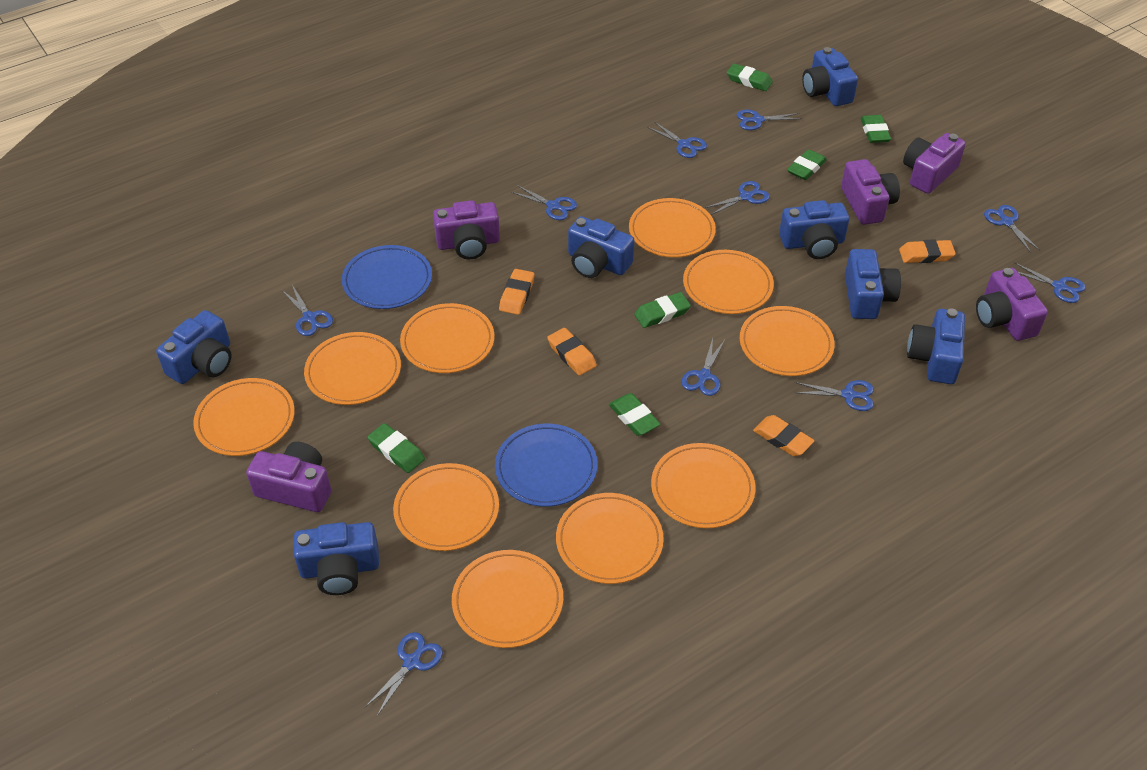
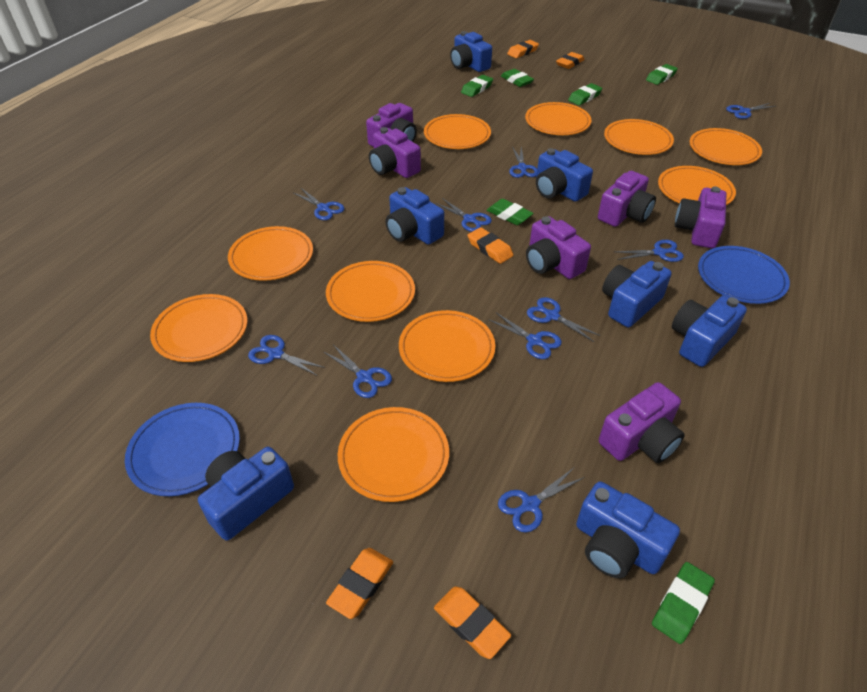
orange eraser: 4 -> 5
purple camera: 5 -> 6

